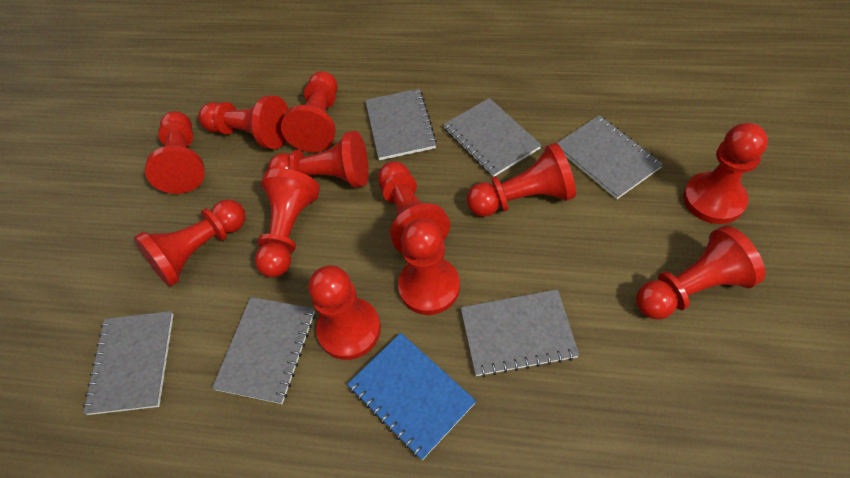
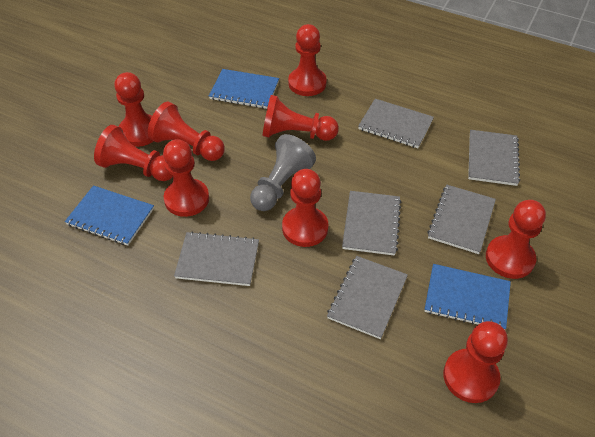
blue notebook: 1 -> 3
grey pawn: 0 -> 1
red pawn: 12 -> 9

